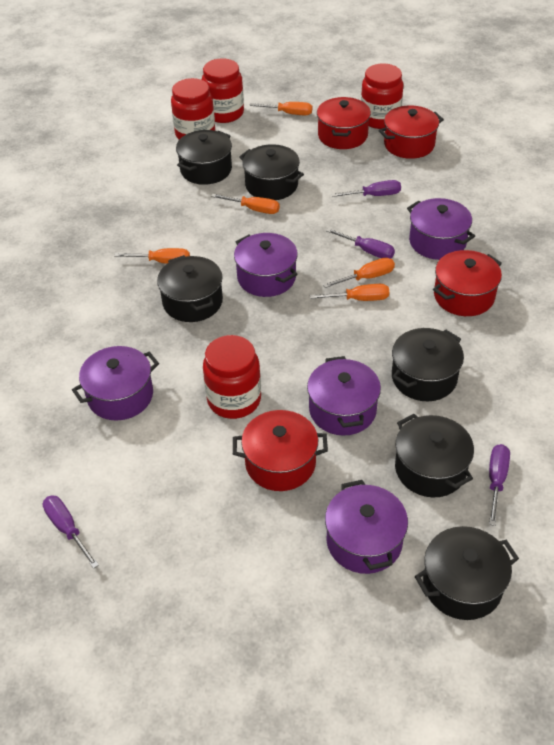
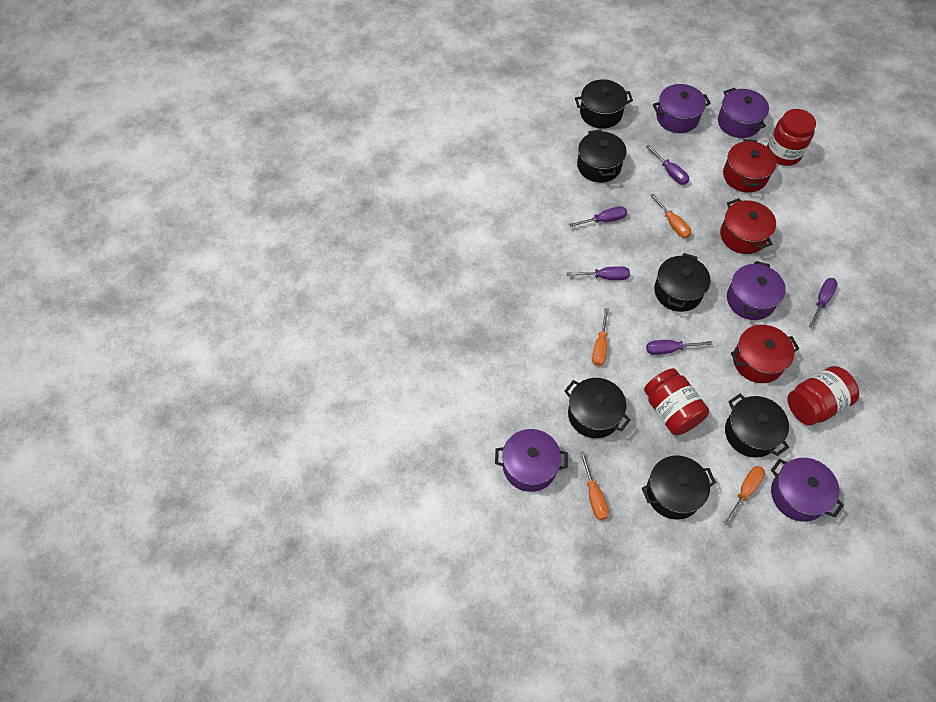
orange screwdriver: 5 -> 4
purple screwdriver: 4 -> 5
red jar: 4 -> 3
red pot: 4 -> 3

